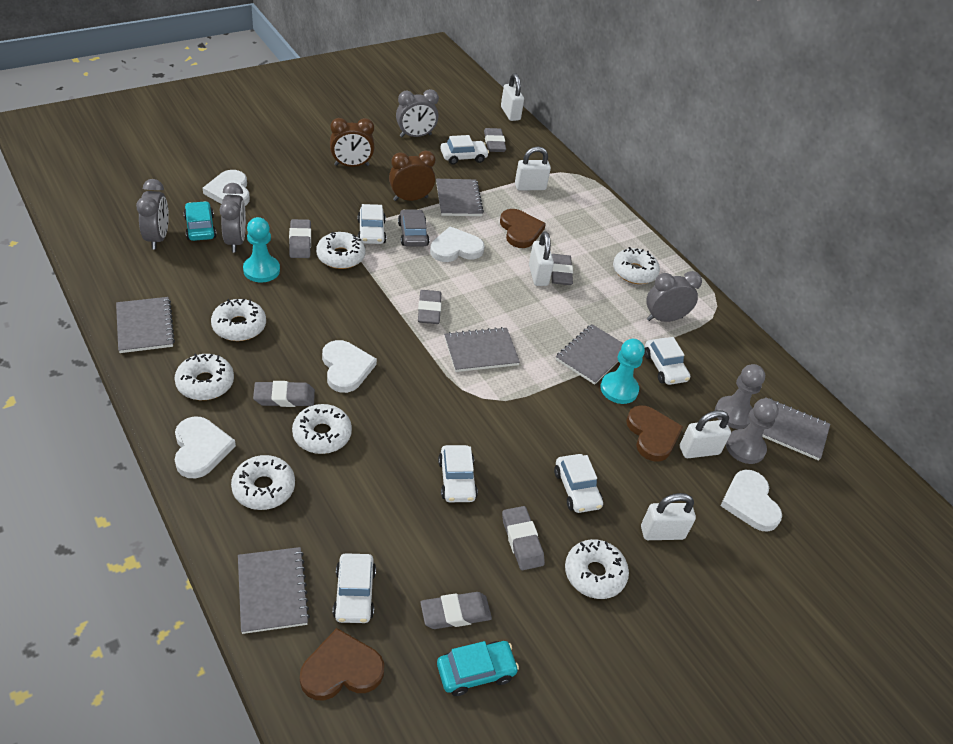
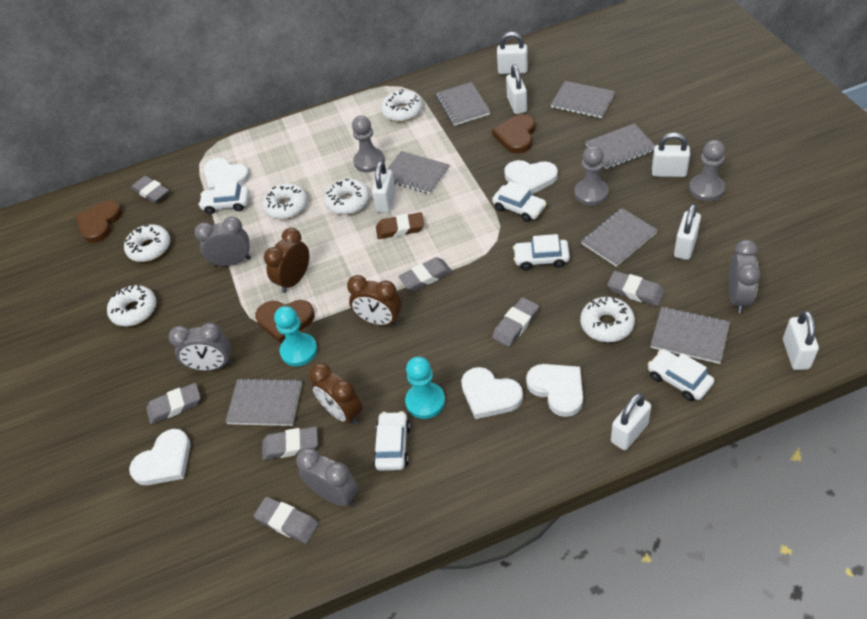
brown clock: 2 -> 3
brown eraser: 0 -> 1
grey car: 1 -> 0
grey notebook: 6 -> 7
grey pawn: 2 -> 3
turquoise car: 2 -> 0
white car: 6 -> 5
white donut: 7 -> 6
white padlock: 5 -> 7

